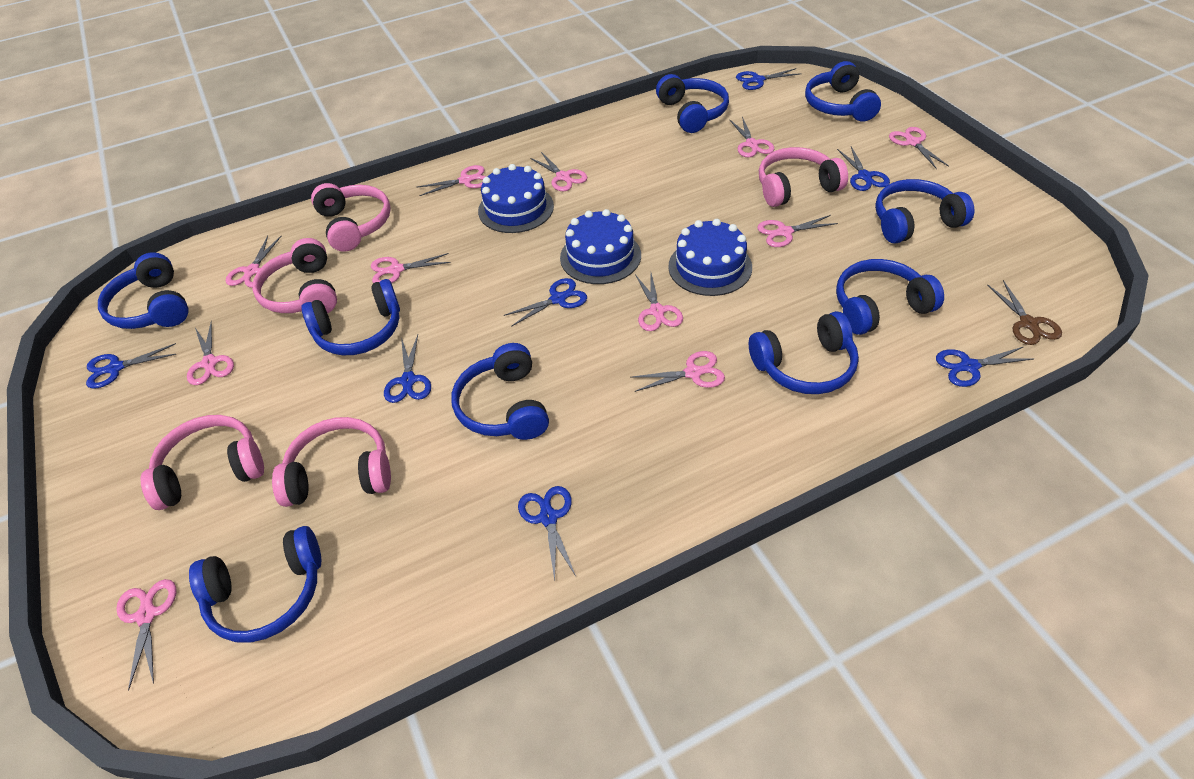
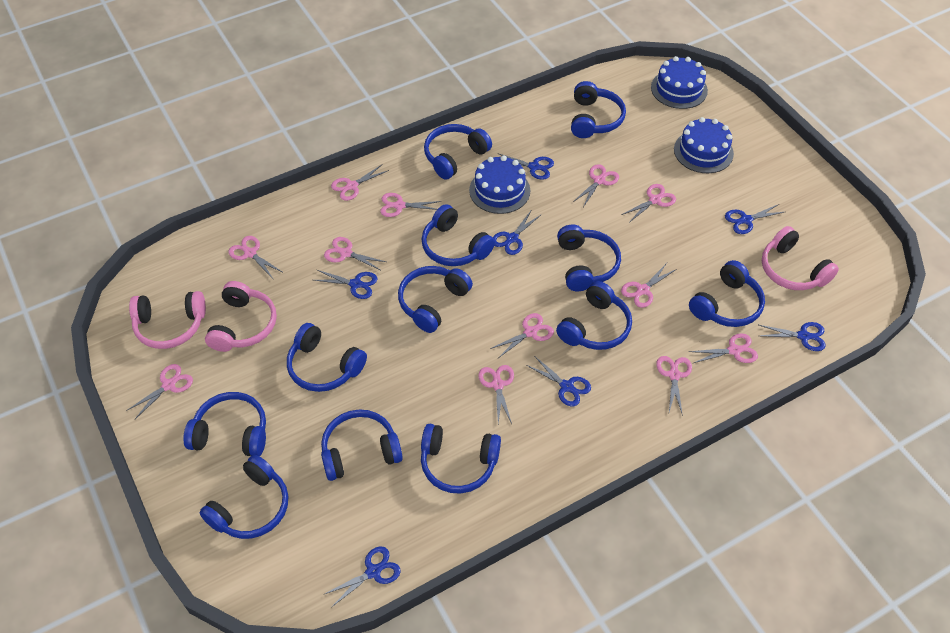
blue headphones: 9 -> 12
brown scissors: 1 -> 0
pink headphones: 5 -> 3
pink scissors: 11 -> 12

